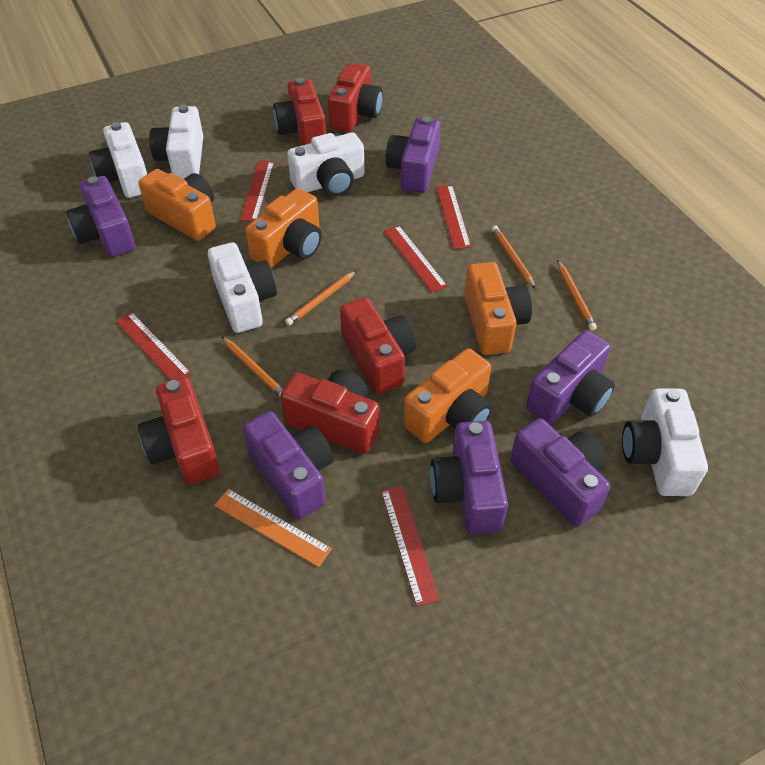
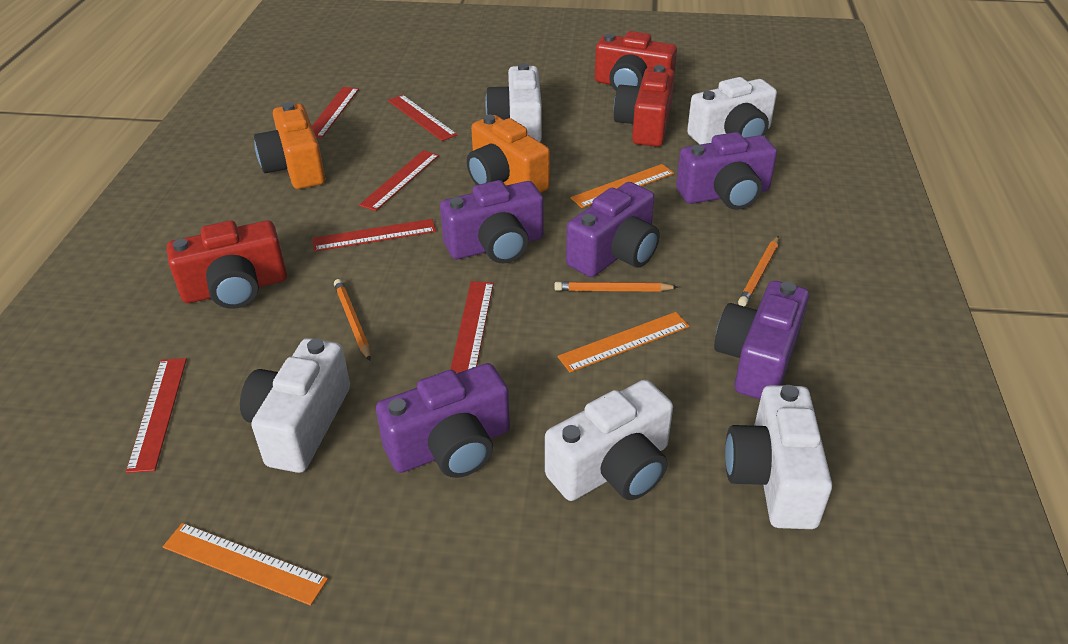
orange camera: 4 -> 2
orange pencil: 4 -> 3
orange ruler: 1 -> 3
purple camera: 6 -> 5
red camera: 5 -> 3
red ruler: 5 -> 6

